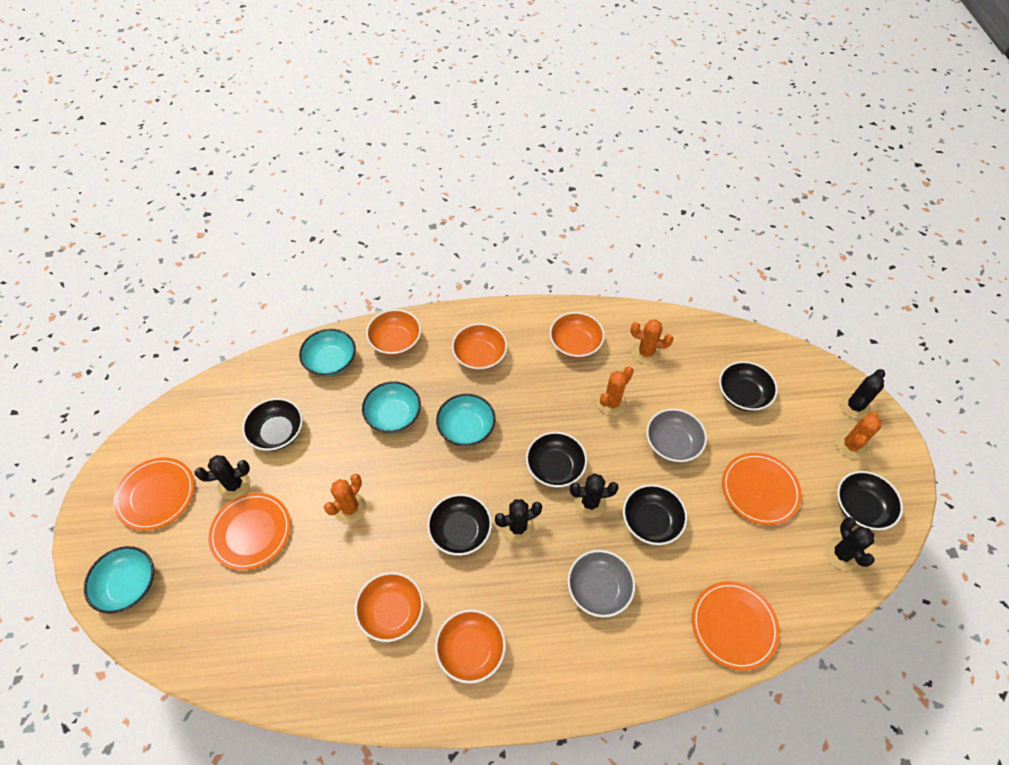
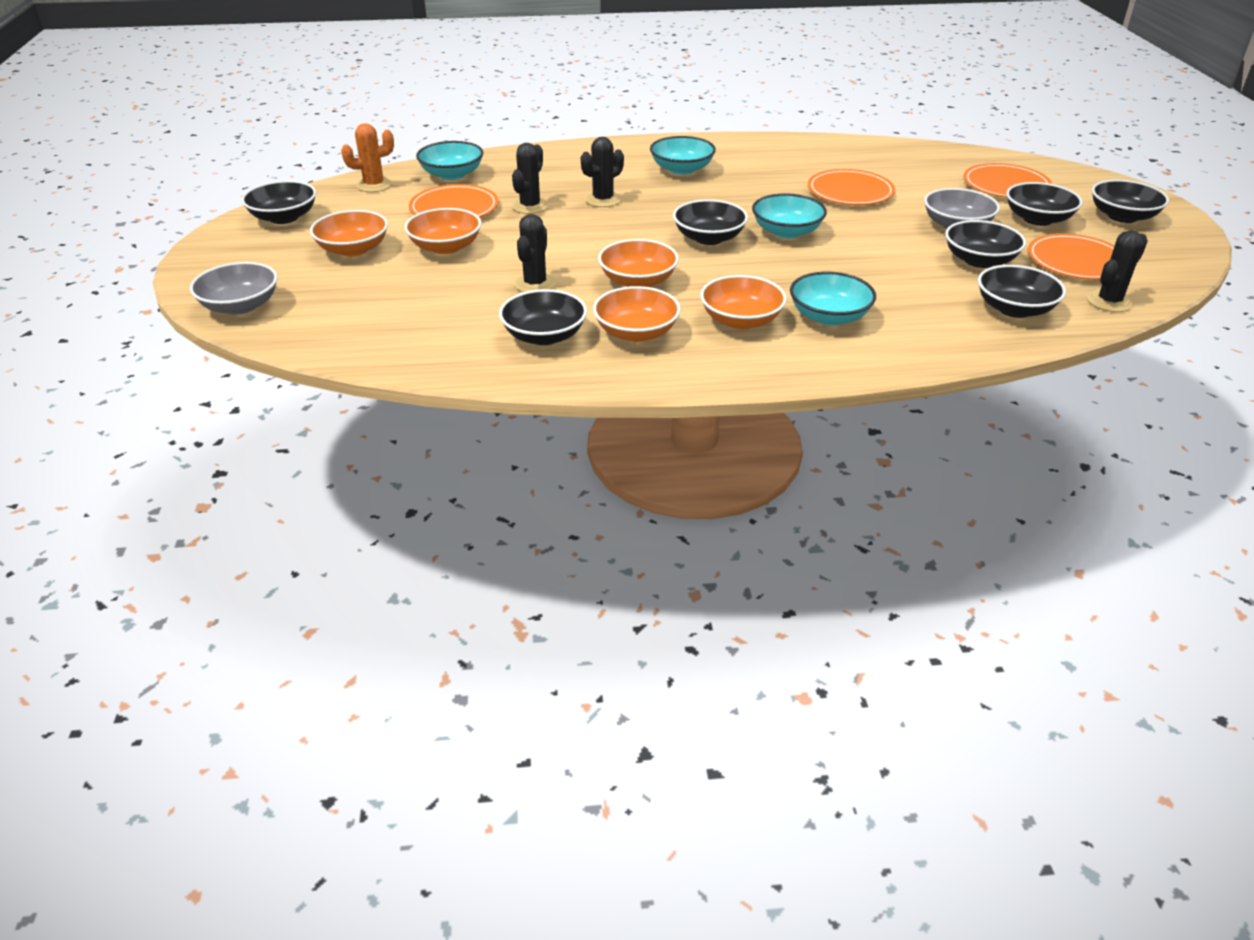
black bowl: 6 -> 7
black cactus: 5 -> 4
orange cactus: 4 -> 1

